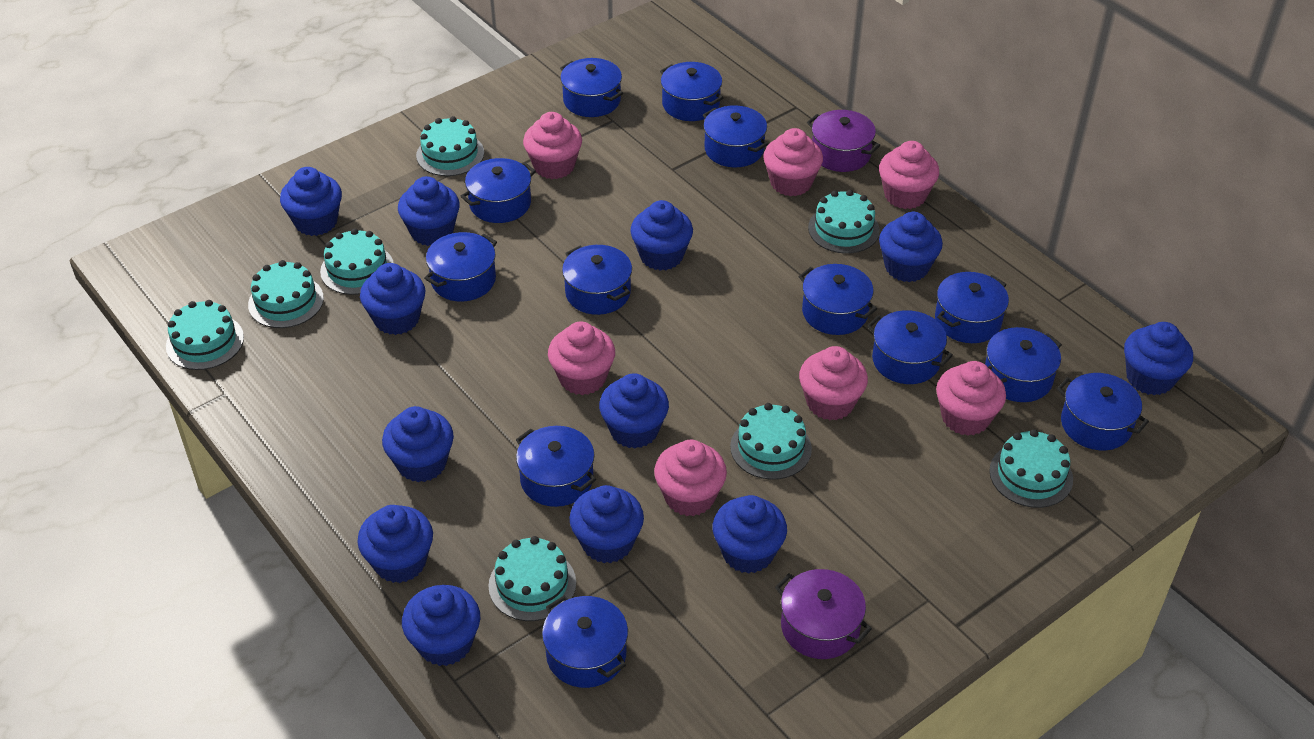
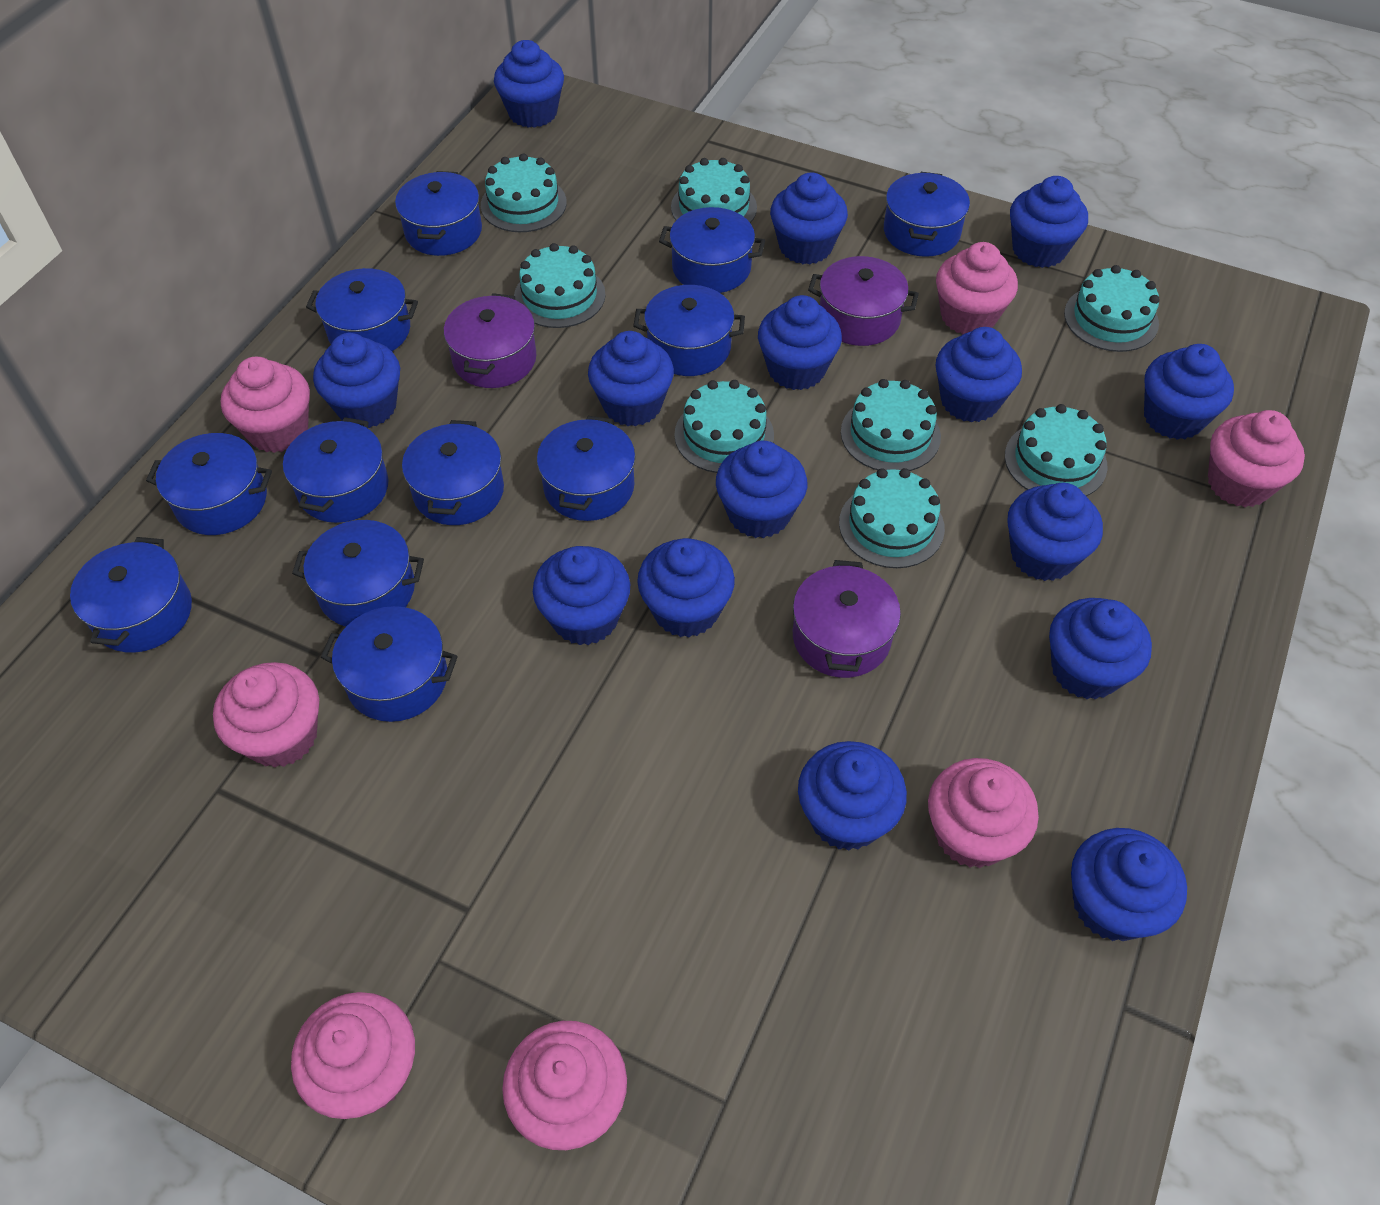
blue cupcake: 12 -> 15
blue pot: 13 -> 12
purple pot: 2 -> 3

